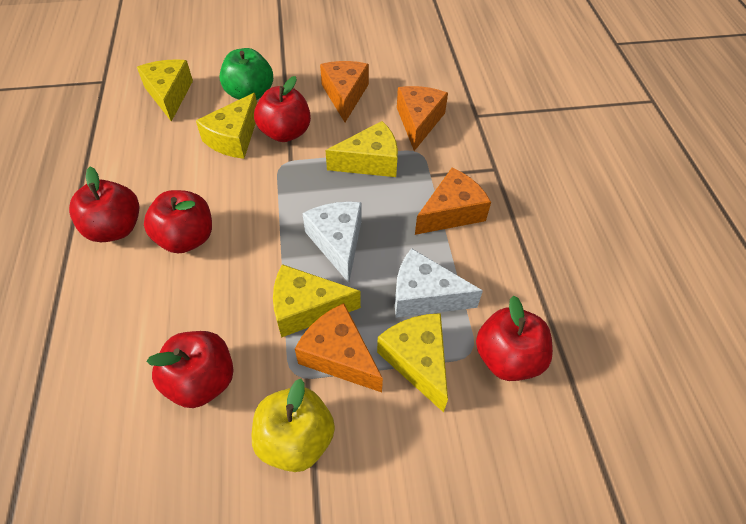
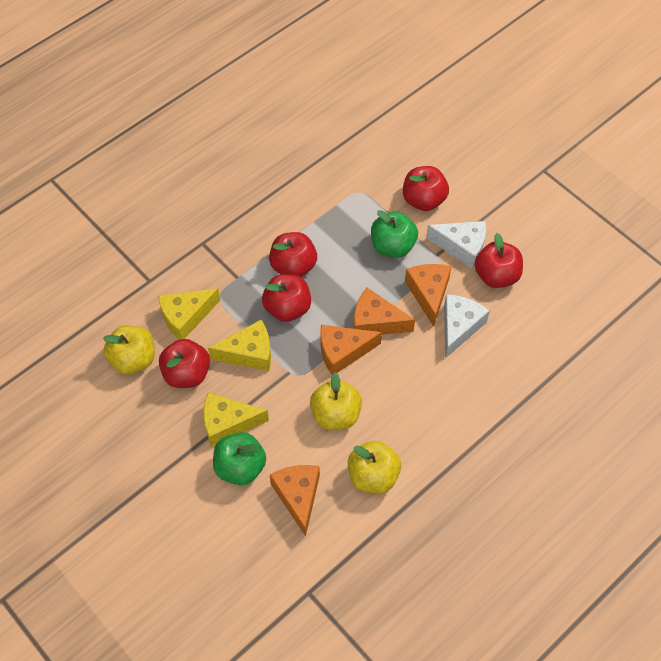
green apple: 1 -> 2
yellow apple: 1 -> 3
yellow cheese: 5 -> 3

